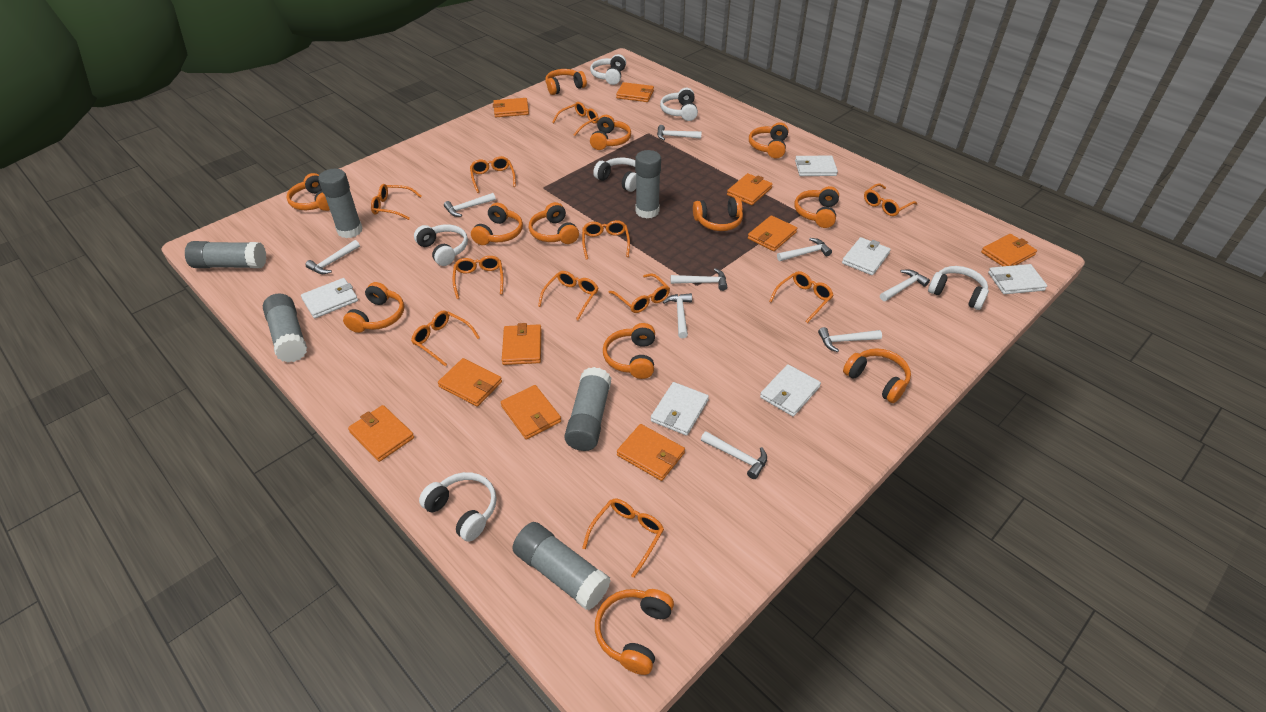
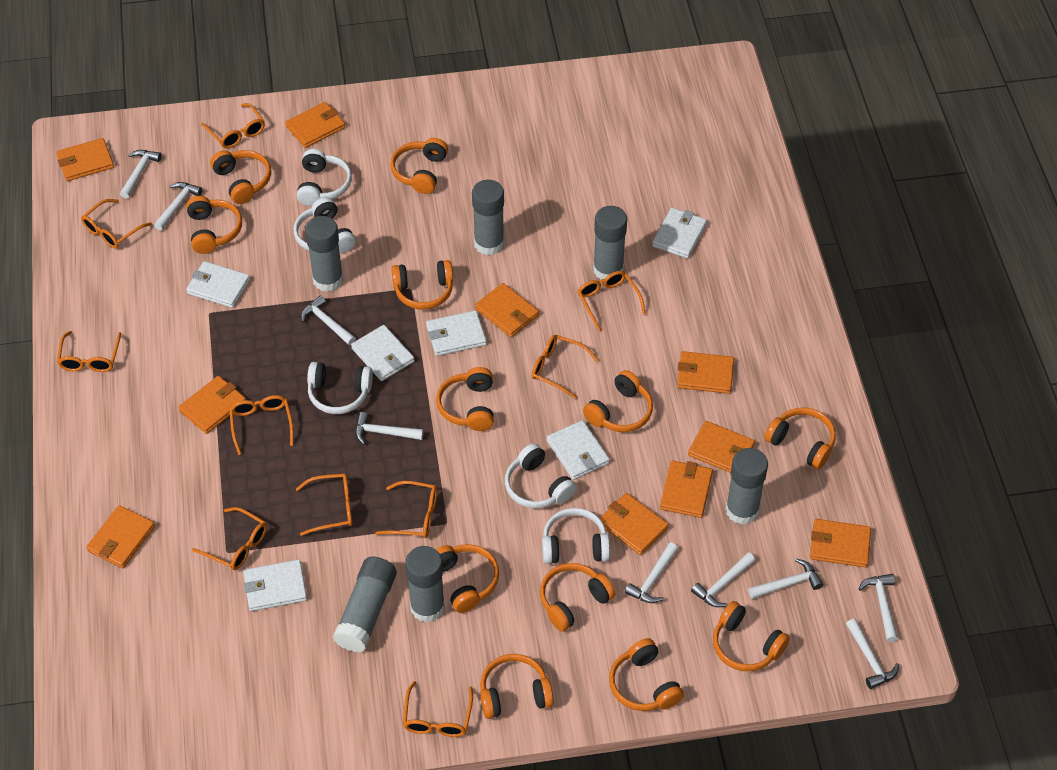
orange glasses: 11 -> 10
white headphones: 6 -> 5

